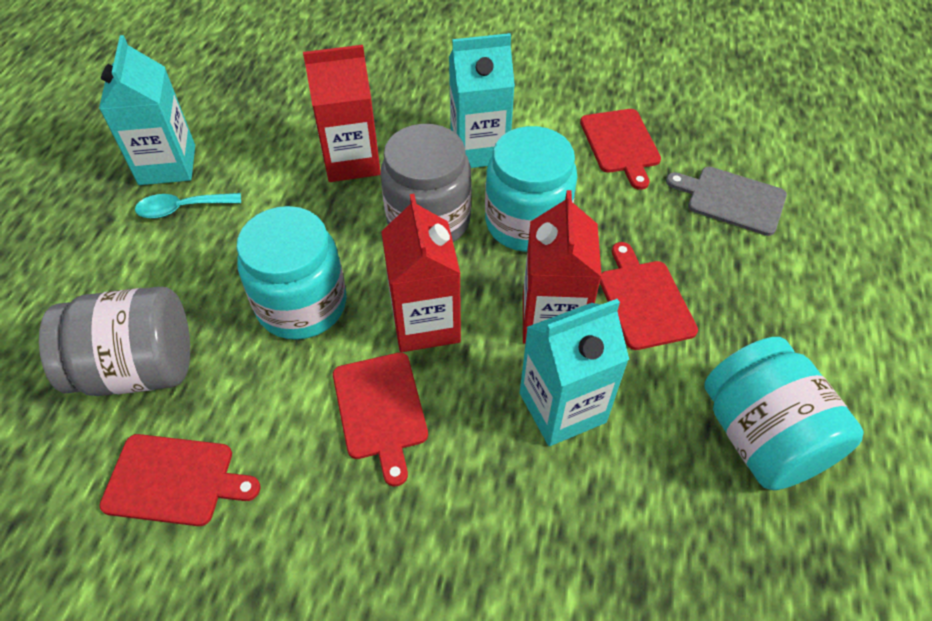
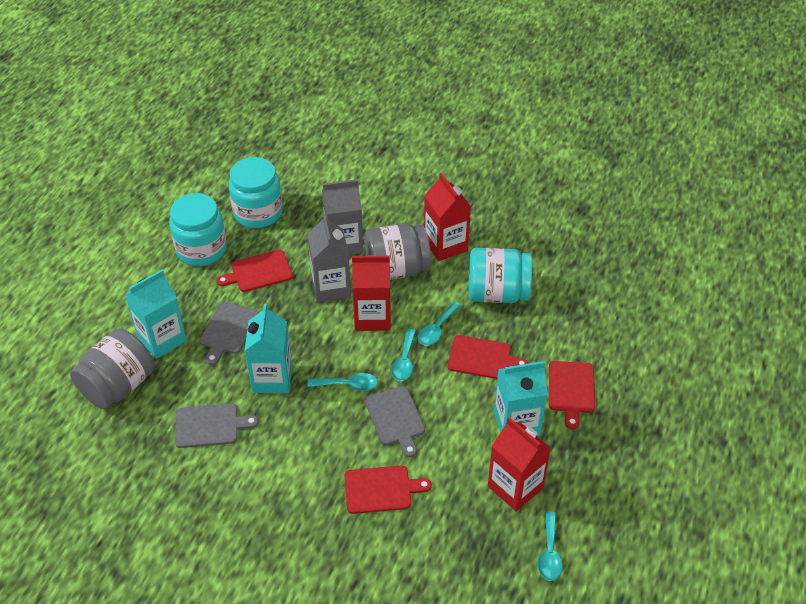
grey carton: 0 -> 2
grey cutting board: 1 -> 3
turquoise spoon: 1 -> 4

